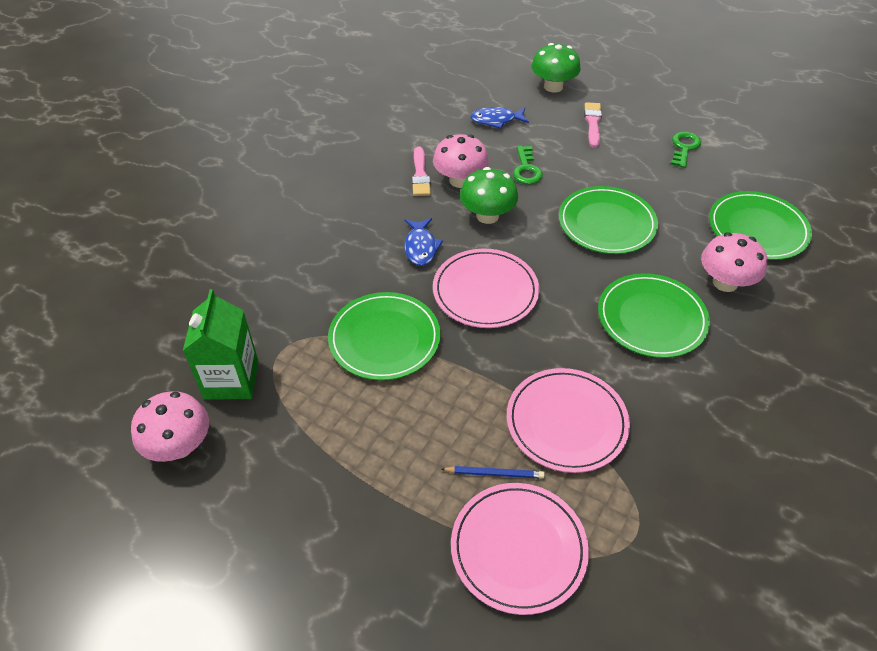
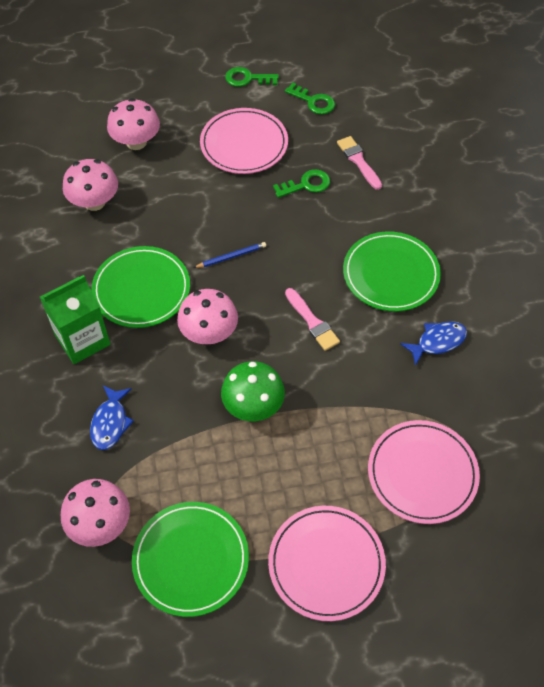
green key: 2 -> 3
green mushroom: 2 -> 1
green plate: 4 -> 3
pink mushroom: 3 -> 4

